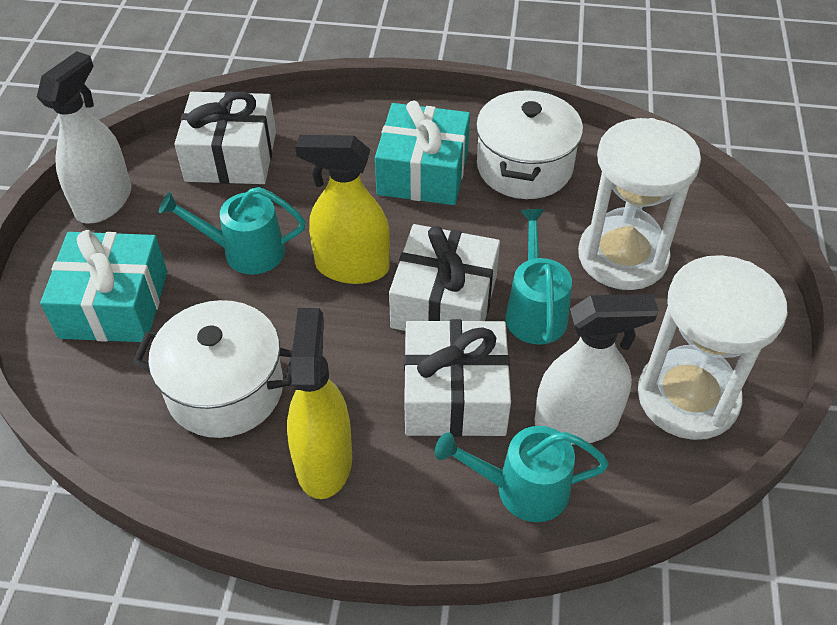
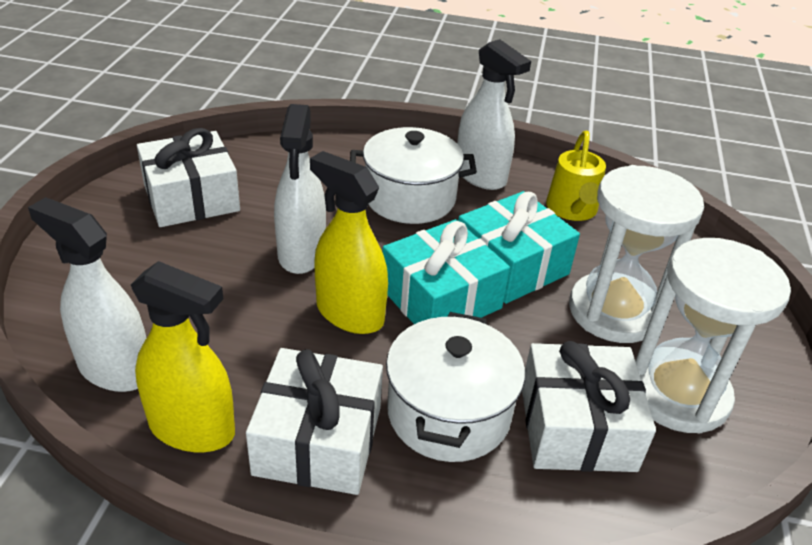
turquoise watering can: 3 -> 0
white spray bottle: 2 -> 3
yellow watering can: 0 -> 1

